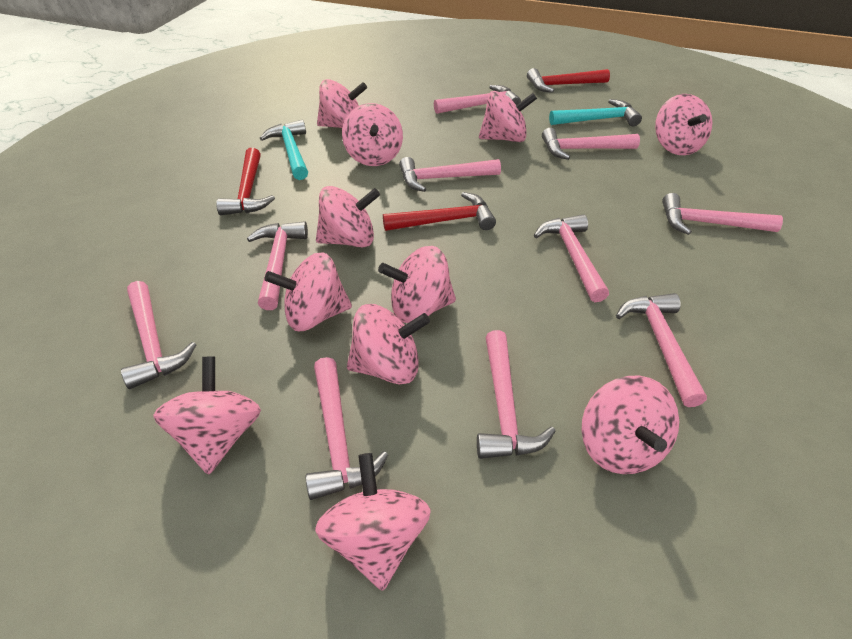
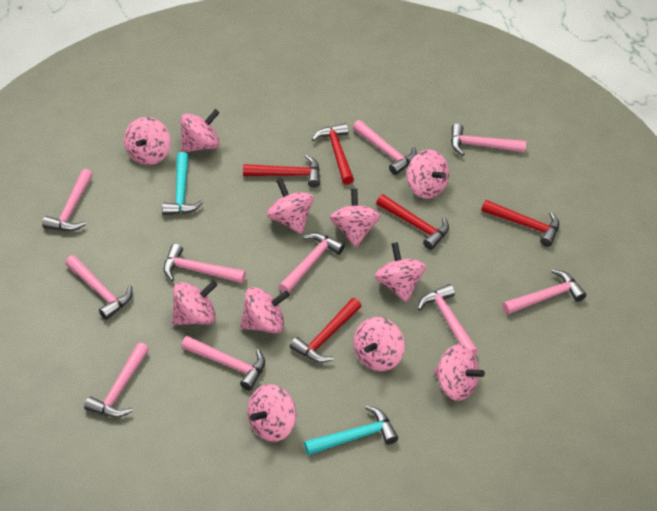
red hammer: 3 -> 5

